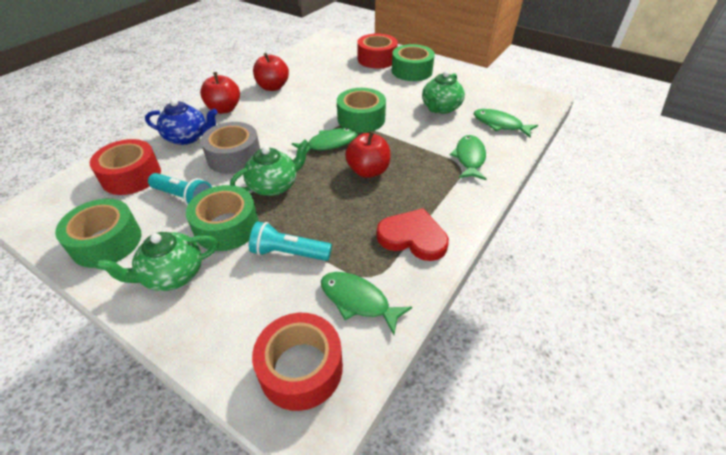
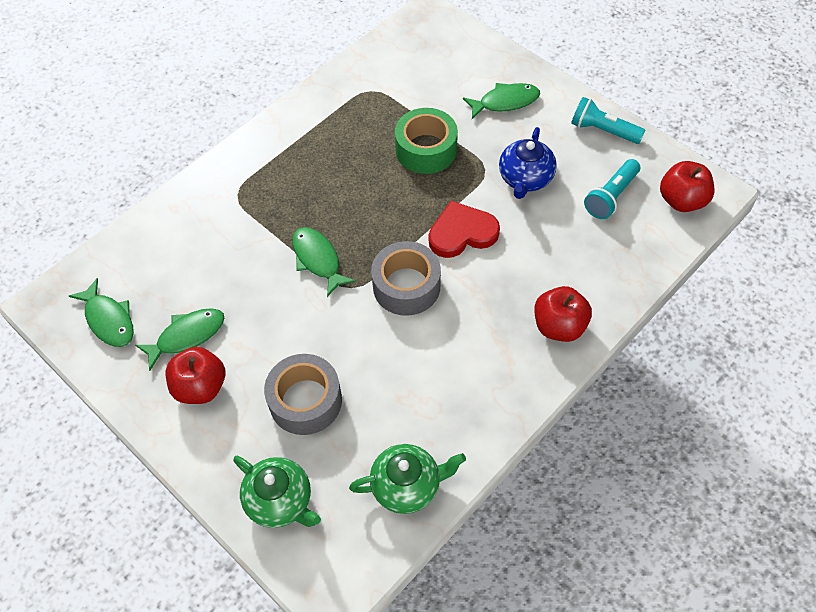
green tape: 4 -> 1
green teapot: 3 -> 2
grey tape: 1 -> 2
red tape: 3 -> 0

